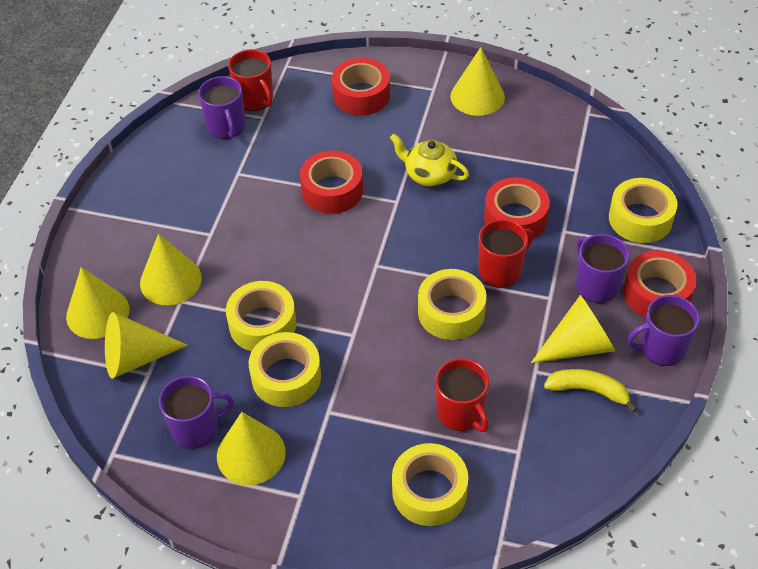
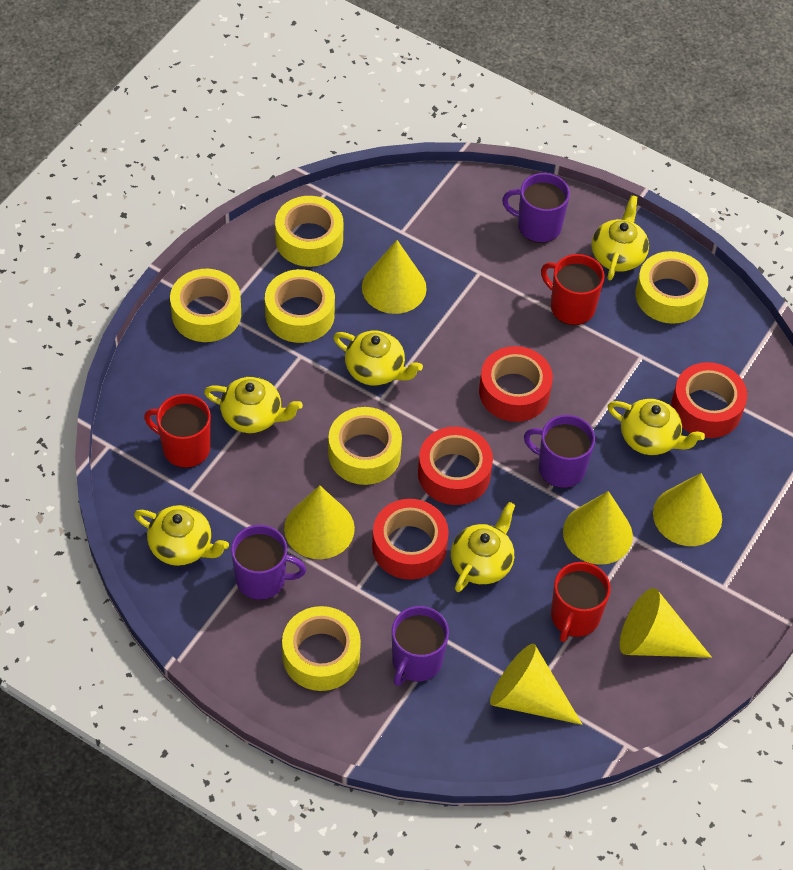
yellow banana: 1 -> 0
yellow tape: 5 -> 6
yellow teapot: 1 -> 6

